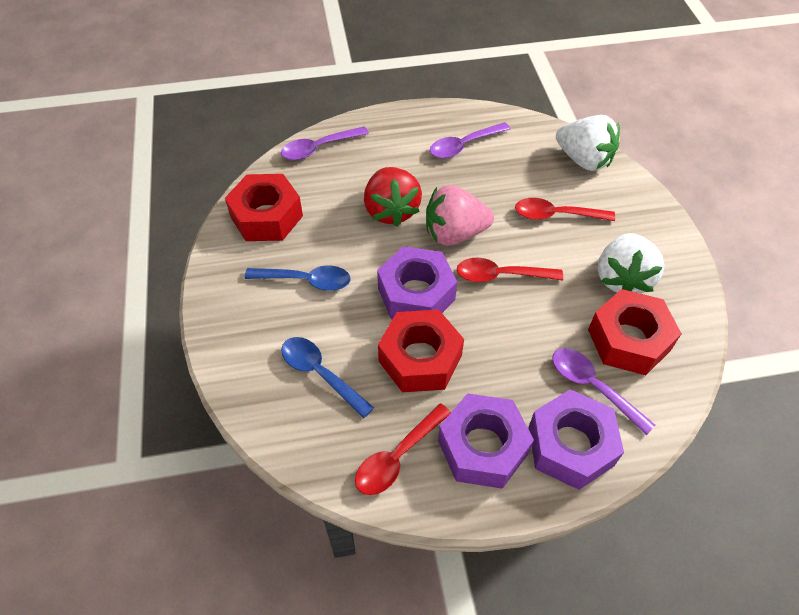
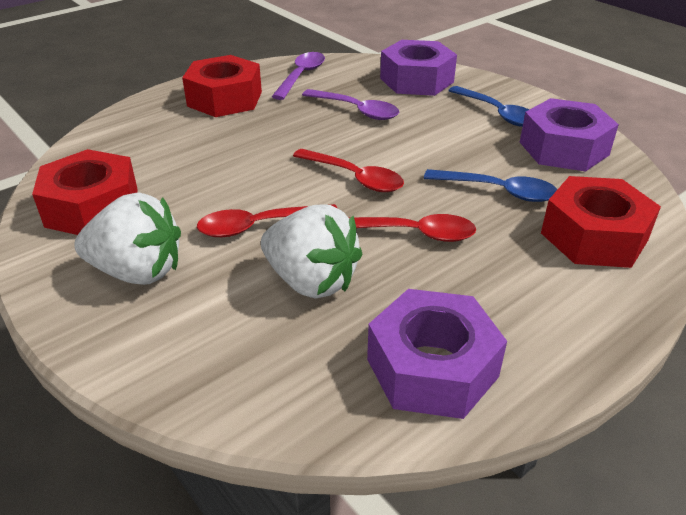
pink strawberry: 1 -> 0
purple spoon: 3 -> 2
red strawberry: 1 -> 0

